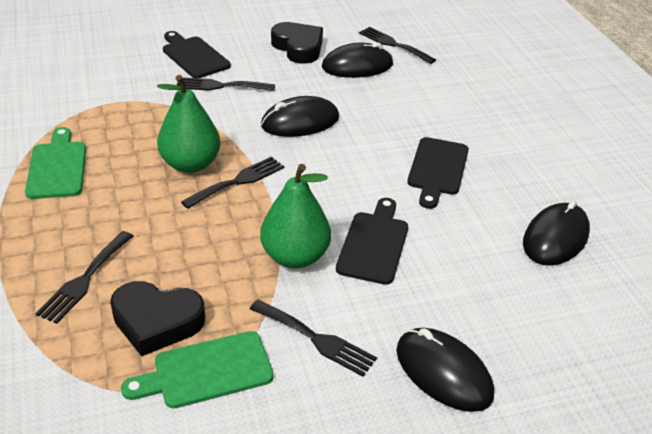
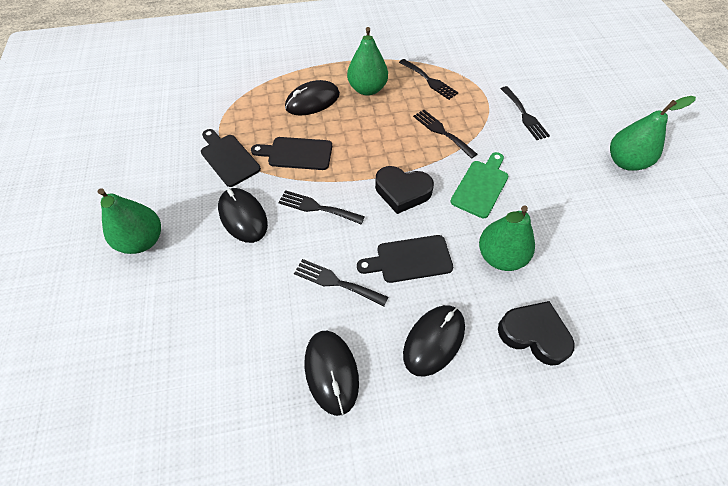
green cutting board: 2 -> 1
green pear: 2 -> 4

